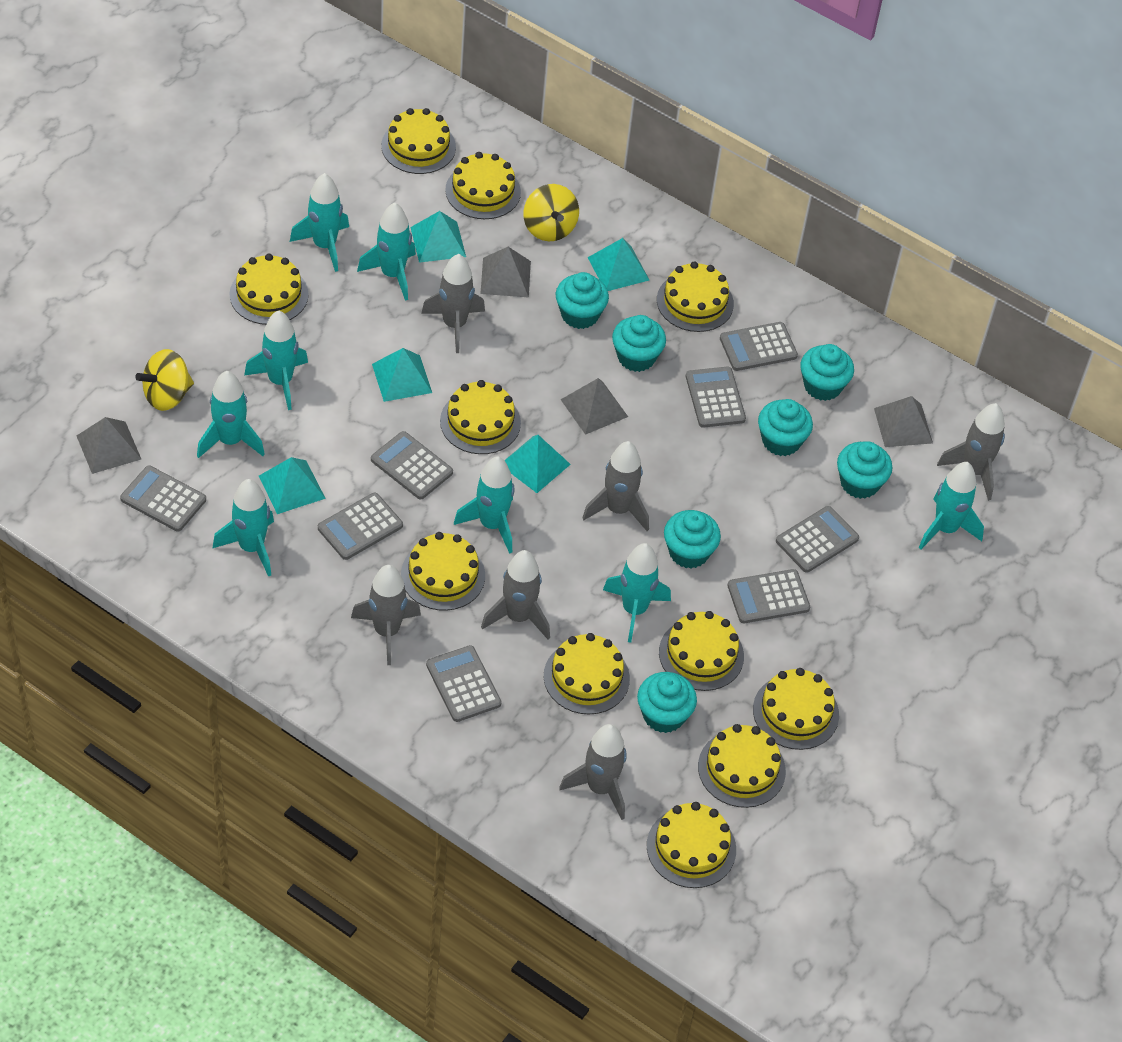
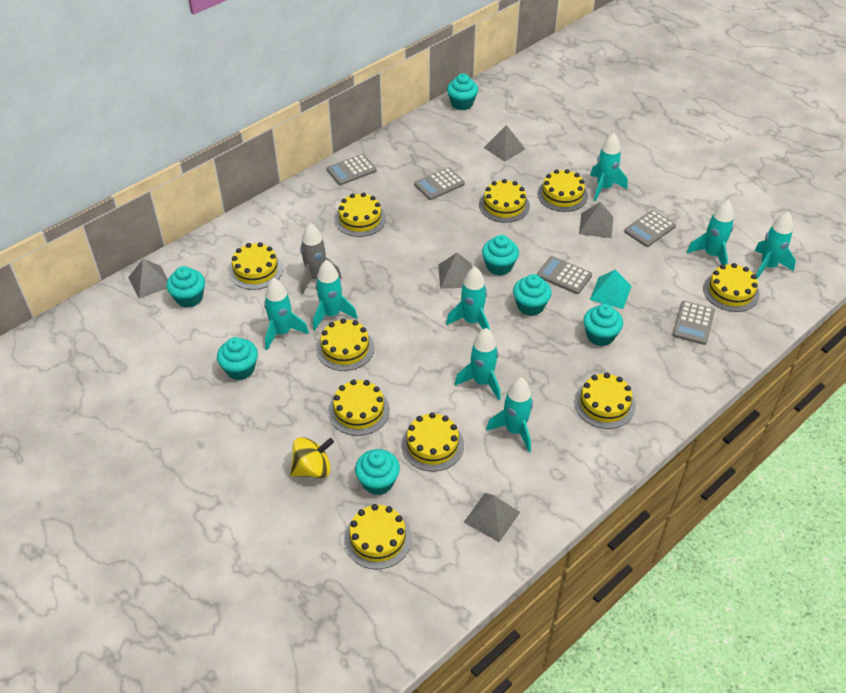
grey calculator: 8 -> 5
grey pyramid: 4 -> 5
grey rocket: 6 -> 1
turquoise pyramid: 5 -> 1
yellow cake: 11 -> 10
yellow spinning top: 2 -> 1

